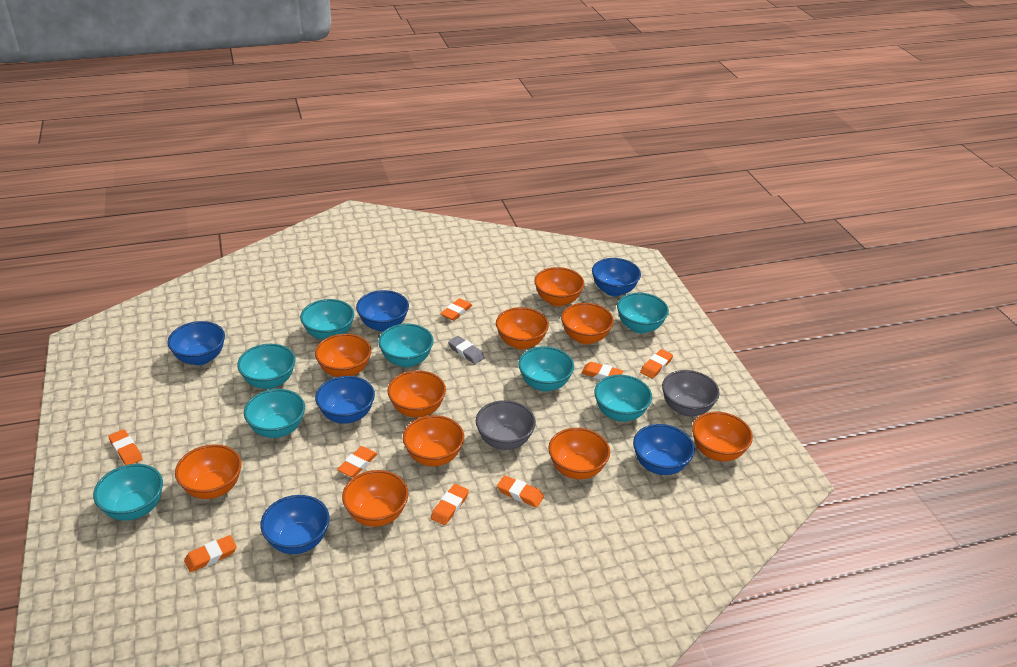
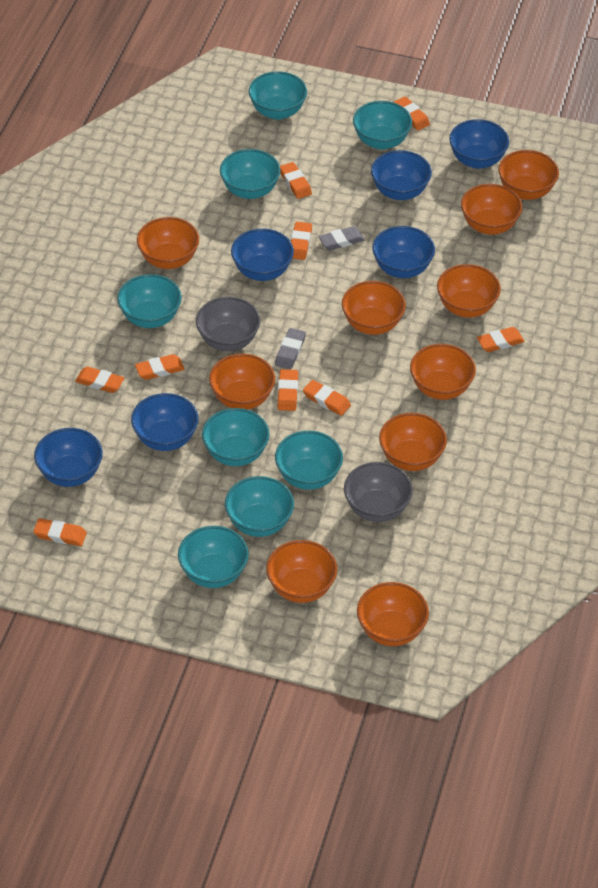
grey eraser: 1 -> 2
orange eraser: 8 -> 9

